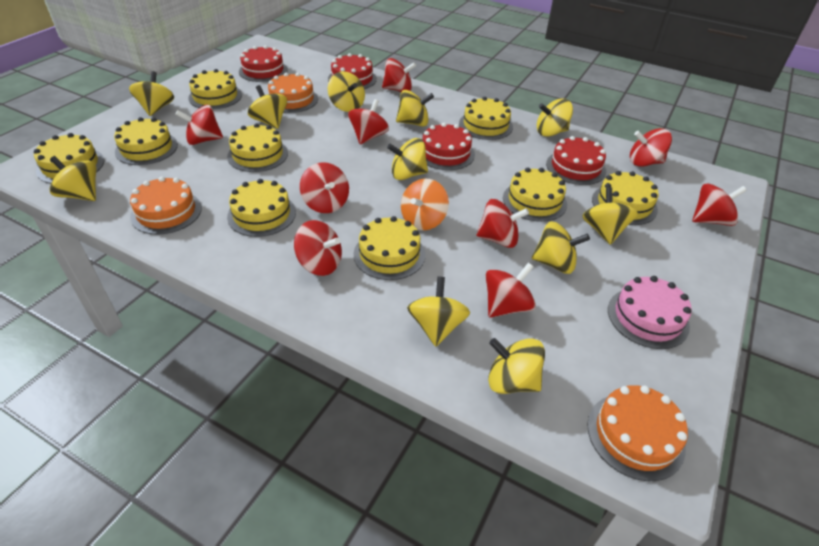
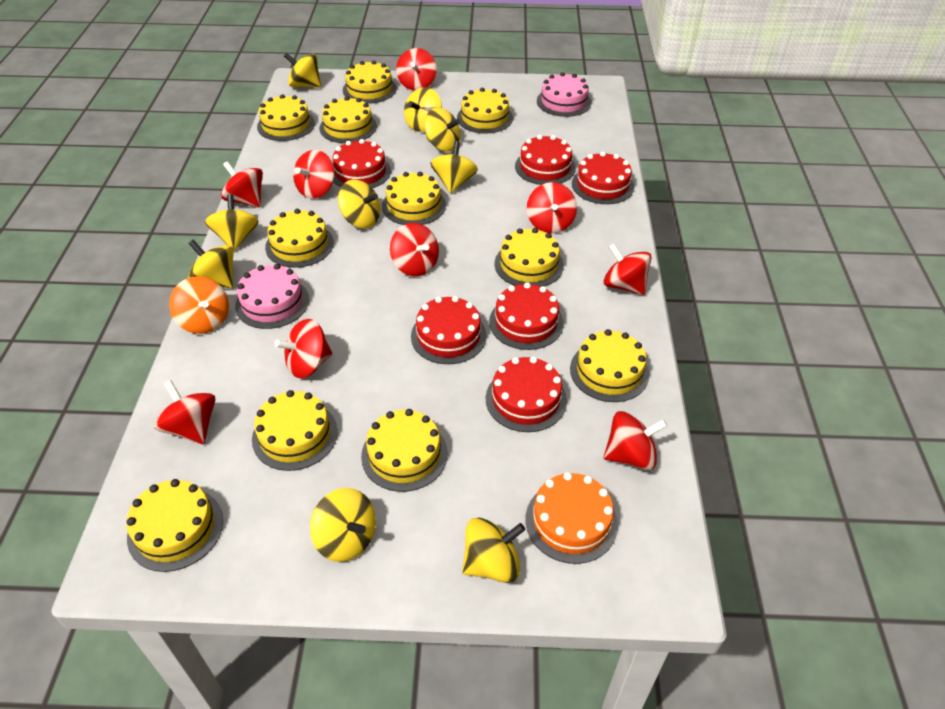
orange cake: 3 -> 1
pink cake: 1 -> 2
red cake: 4 -> 6
yellow cake: 9 -> 11
yellow spinning top: 11 -> 9

